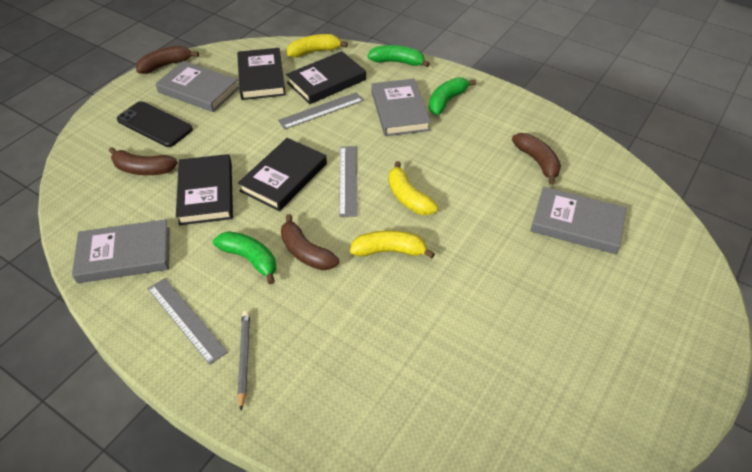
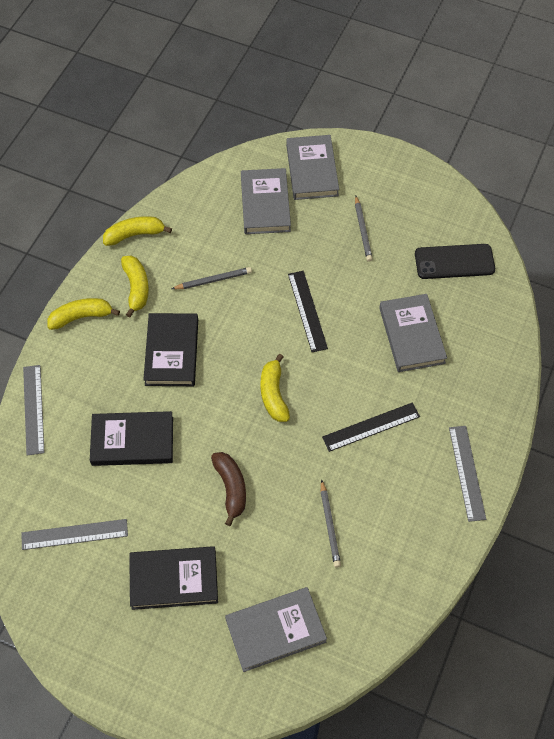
black book: 4 -> 3
black ruler: 0 -> 2
brown banana: 4 -> 1
green banana: 3 -> 0
grey pencil: 1 -> 3
yellow banana: 3 -> 4

